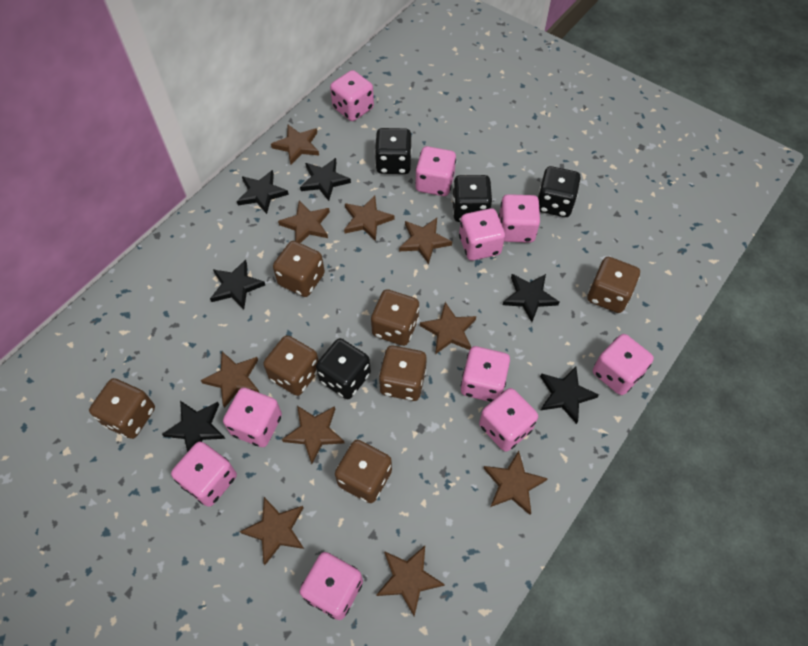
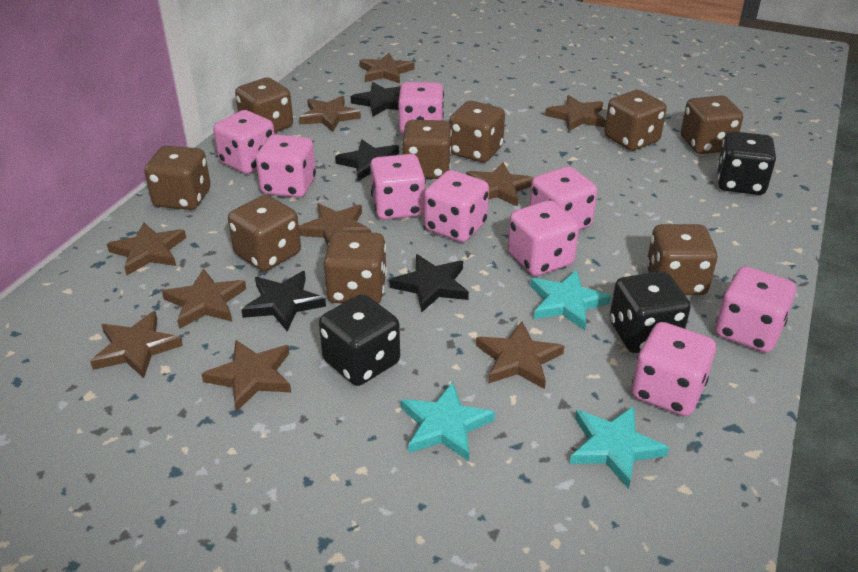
black dice: 4 -> 3
black star: 6 -> 4
brown dice: 7 -> 9
pink dice: 10 -> 9
turquoise star: 0 -> 3

